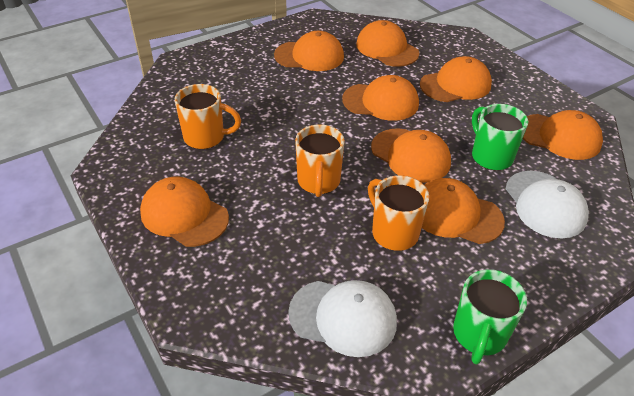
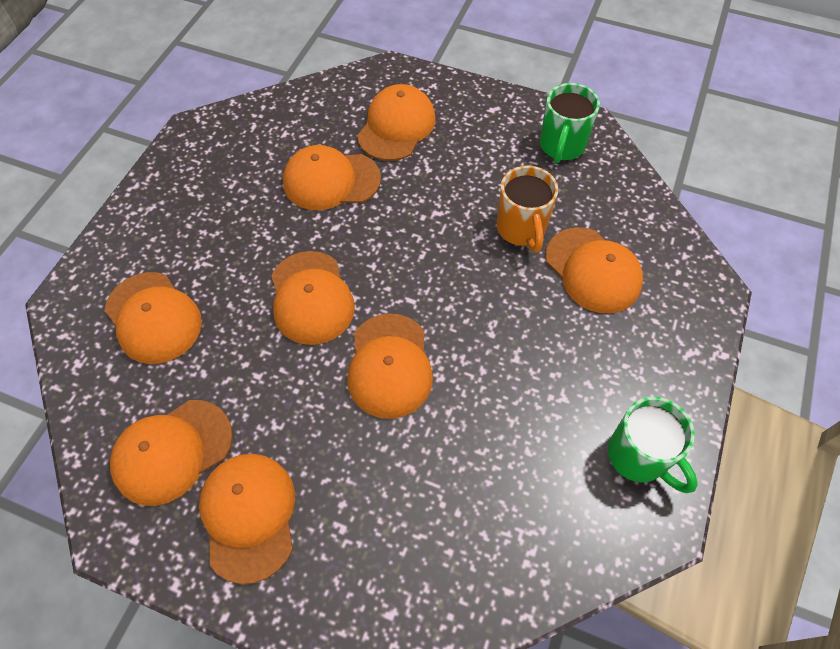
orange mug: 3 -> 1
white cap: 2 -> 0

